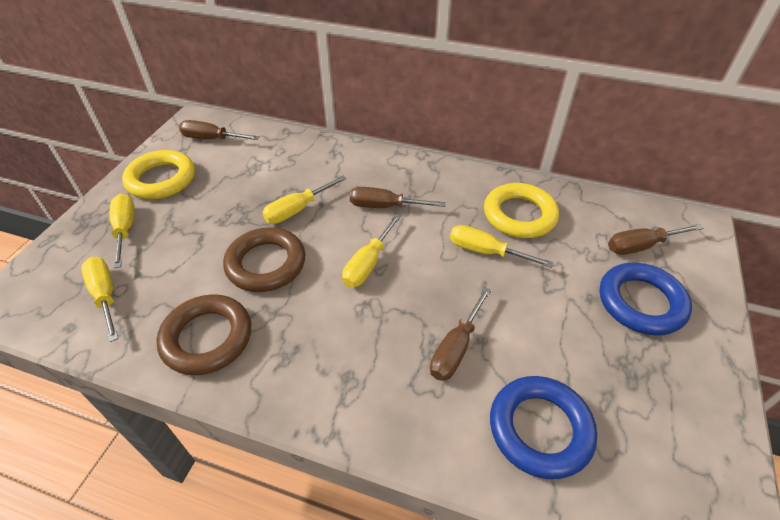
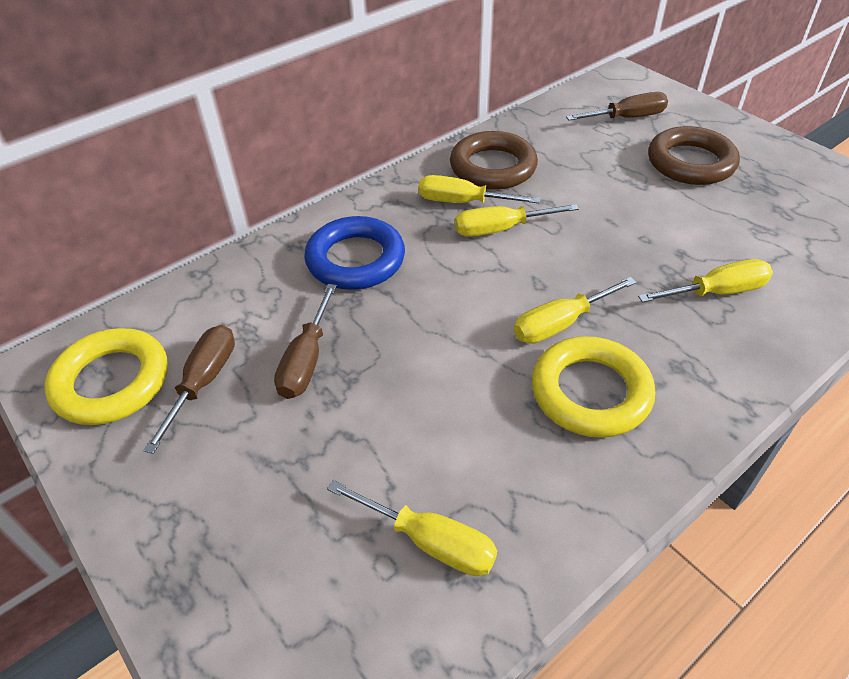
blue ring: 2 -> 1
brown screwdriver: 4 -> 3

